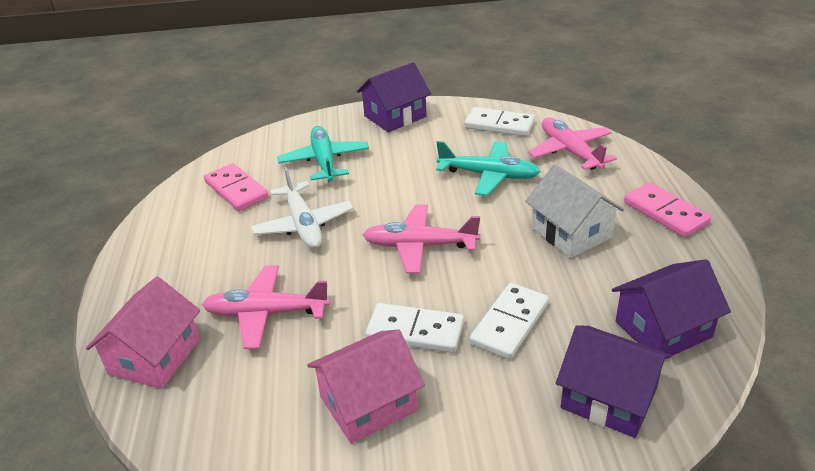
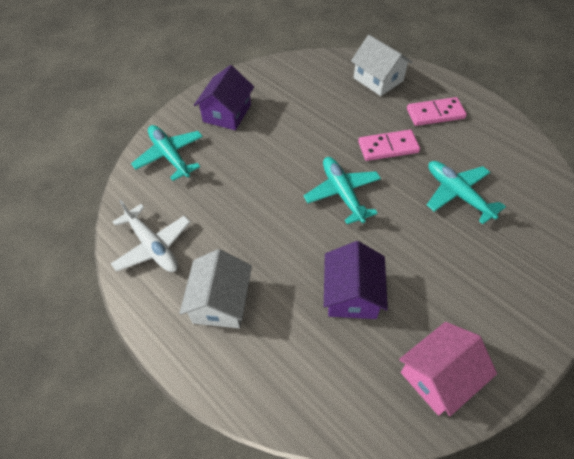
pink house: 2 -> 1
pink plane: 3 -> 0
purple house: 3 -> 2
turquoise plane: 2 -> 3
white domino: 3 -> 0
white house: 1 -> 2

